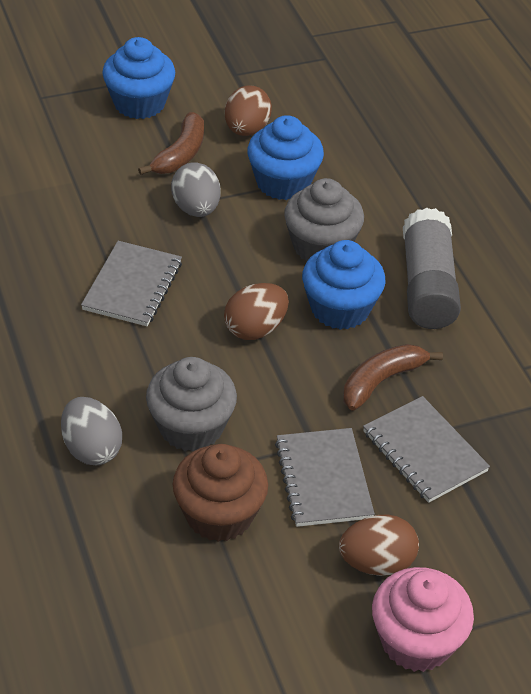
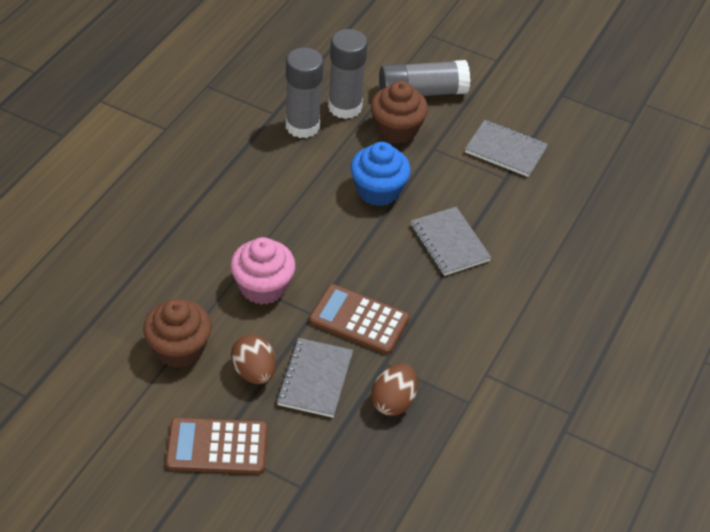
blue cupcake: 3 -> 1
brown banana: 2 -> 0
brown calculator: 0 -> 2
brown cupcake: 1 -> 2
brown egg: 3 -> 2
grey cupcake: 2 -> 0
grey egg: 2 -> 0
grey glue stick: 1 -> 3

